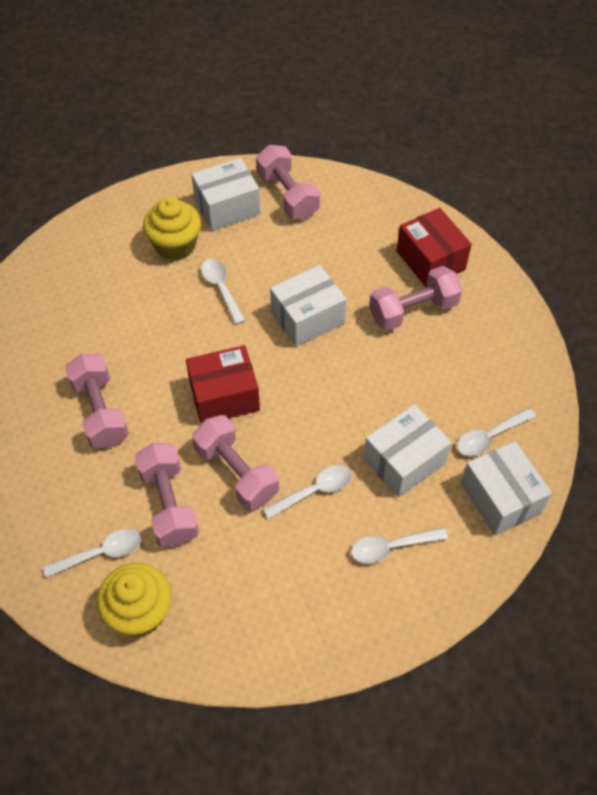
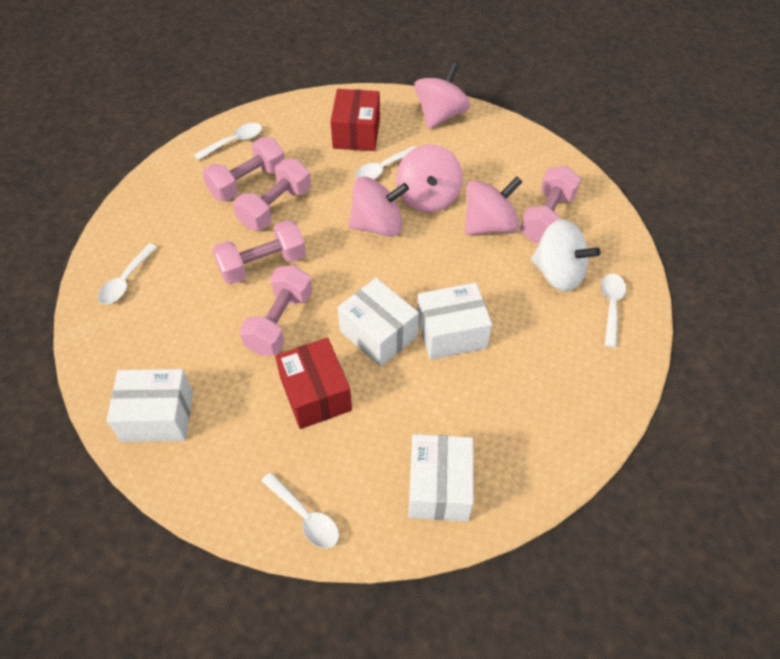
pink spinning top: 0 -> 4
white spinning top: 0 -> 1
yellow cupcake: 2 -> 0

